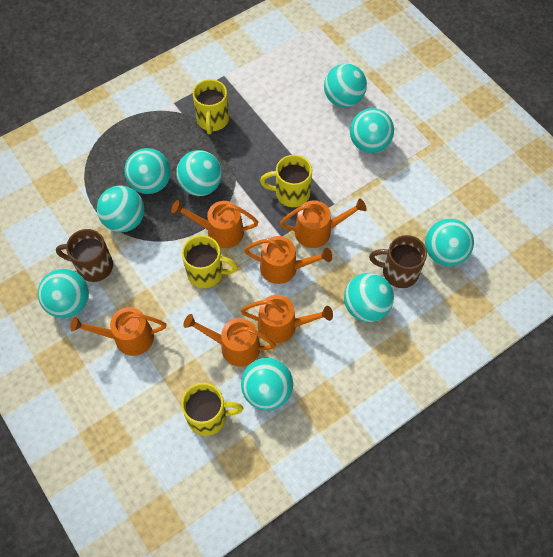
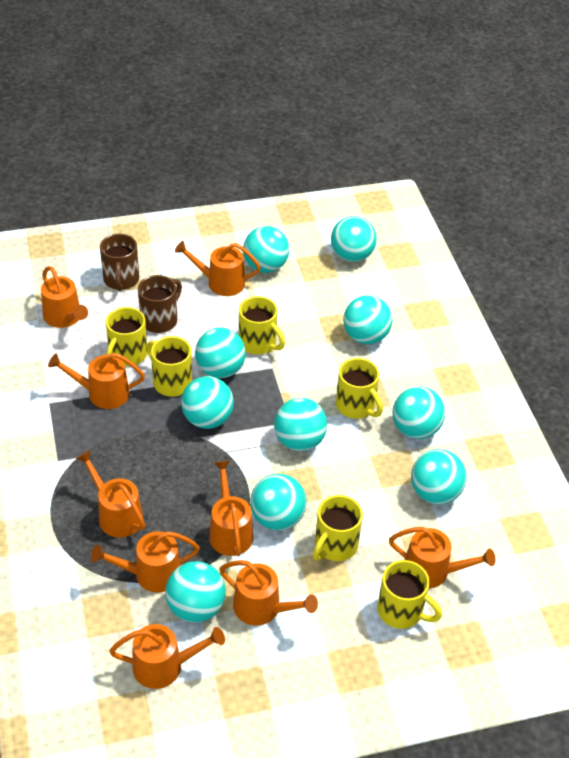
orange watering can: 6 -> 9
turquoise ball: 9 -> 10
yellow mug: 4 -> 6

